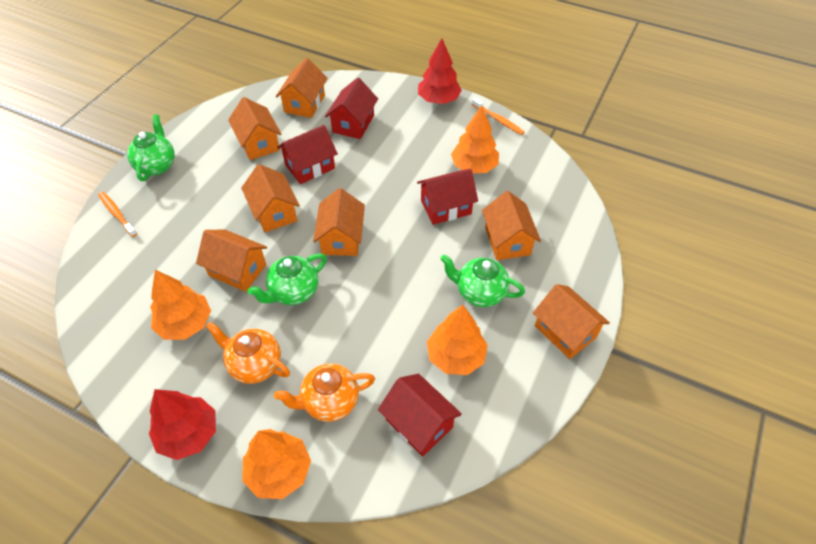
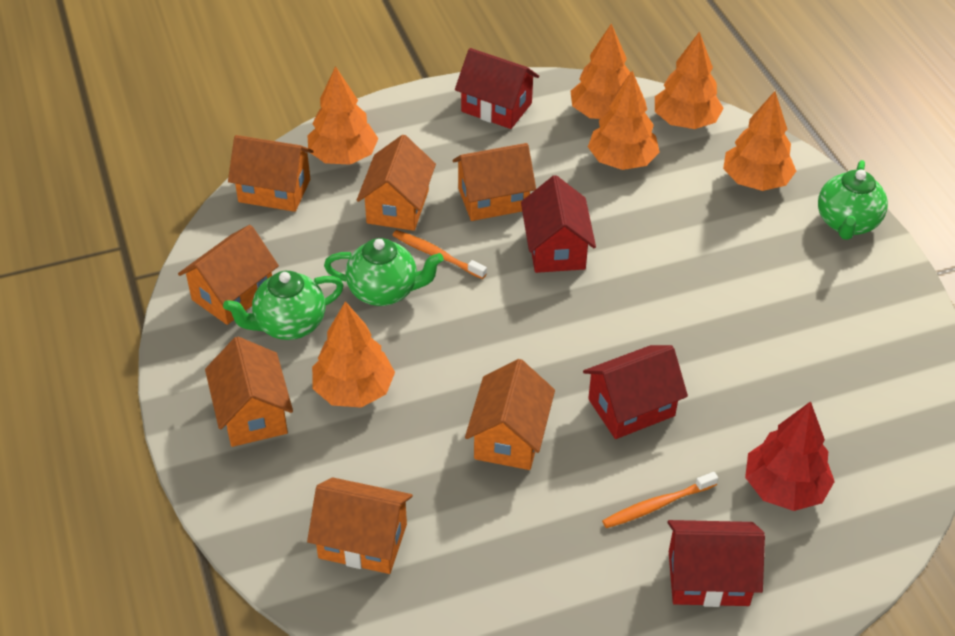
orange teapot: 2 -> 0
orange tree: 4 -> 6
red tree: 2 -> 1

